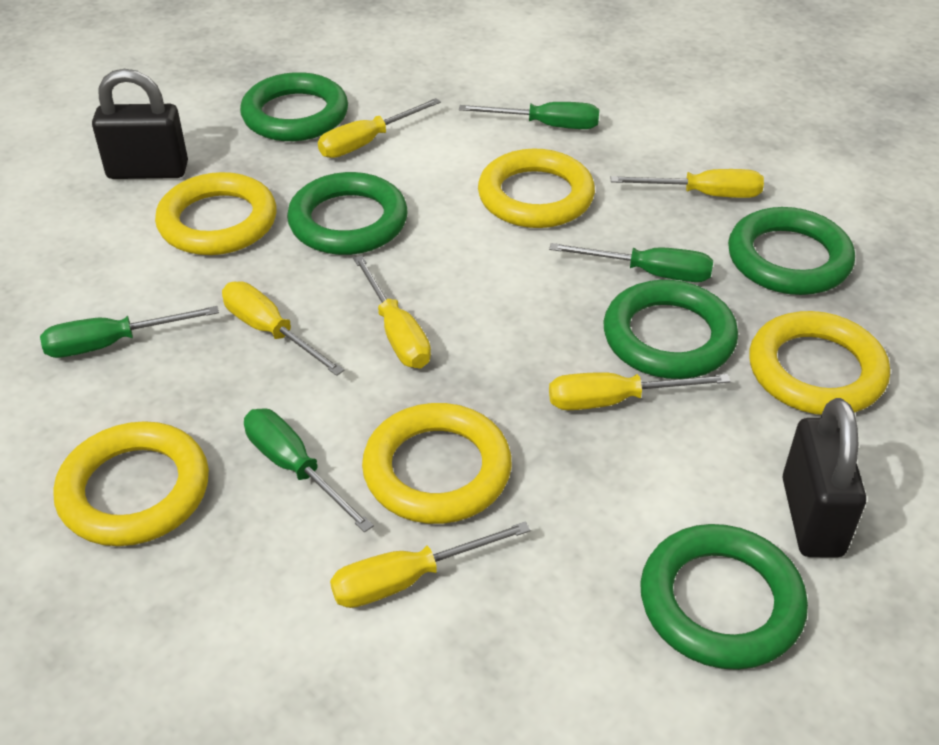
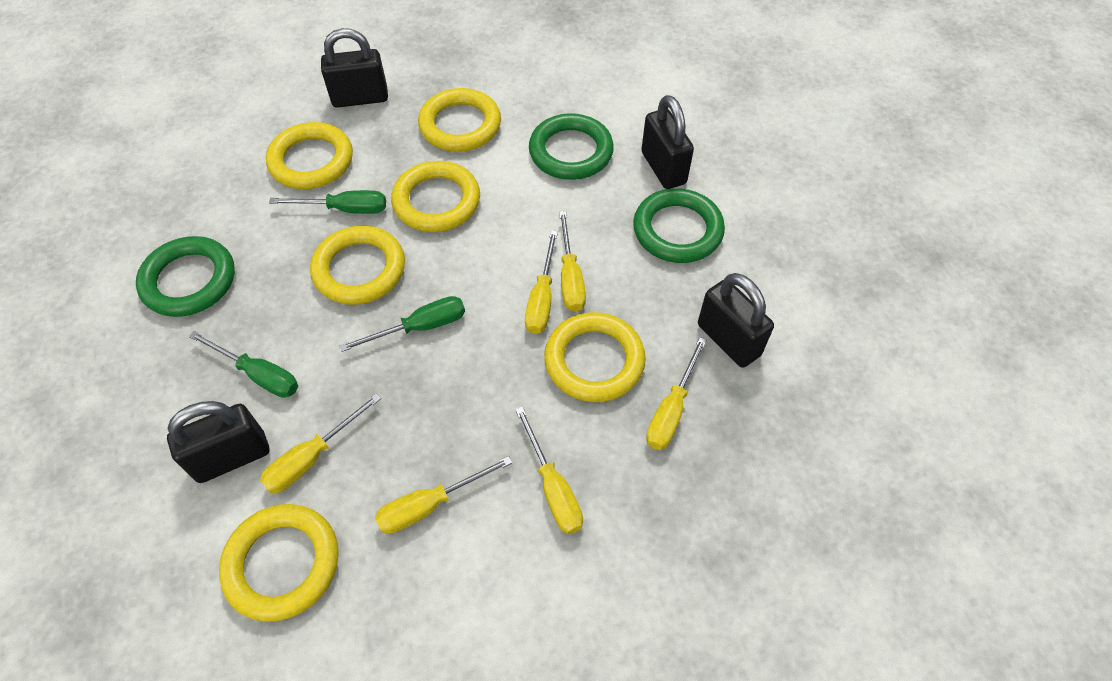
black padlock: 2 -> 4
green ring: 5 -> 3
green screwdriver: 4 -> 3
yellow ring: 5 -> 6

